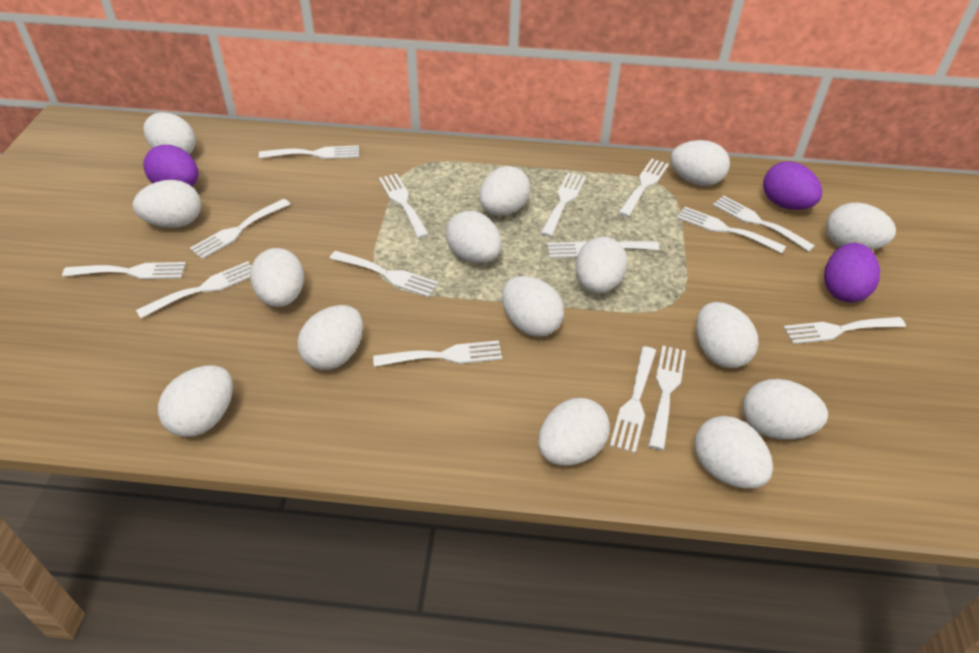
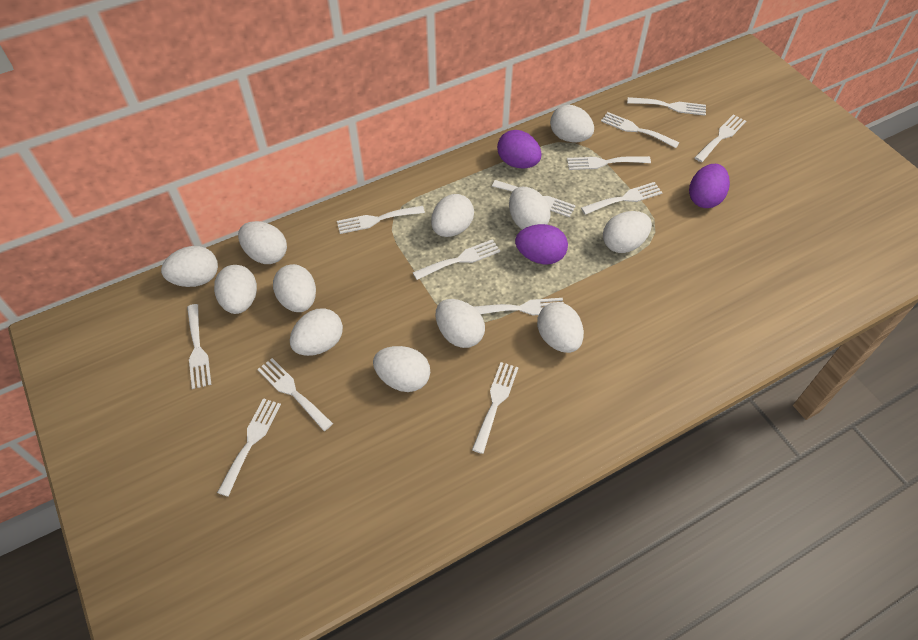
white egg: 15 -> 12
white fork: 15 -> 13

